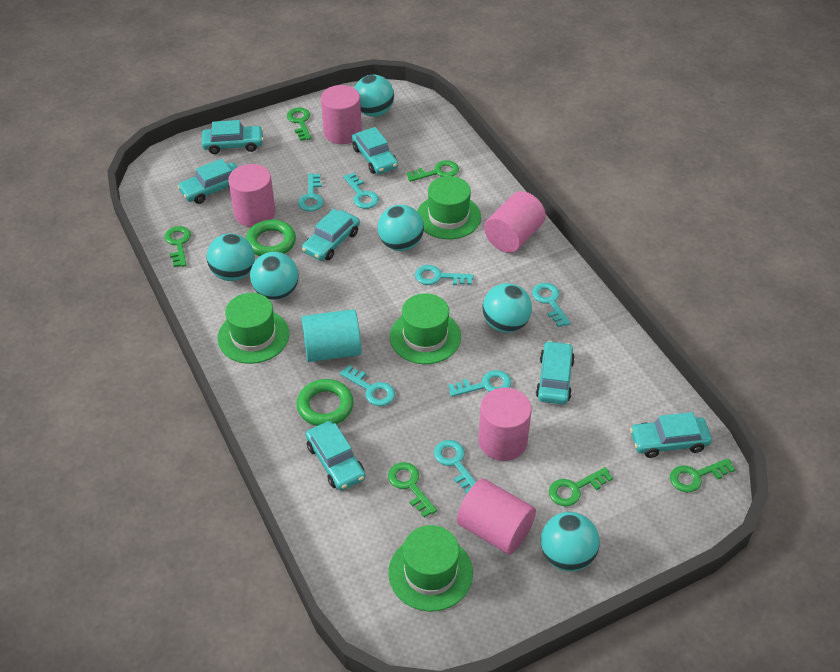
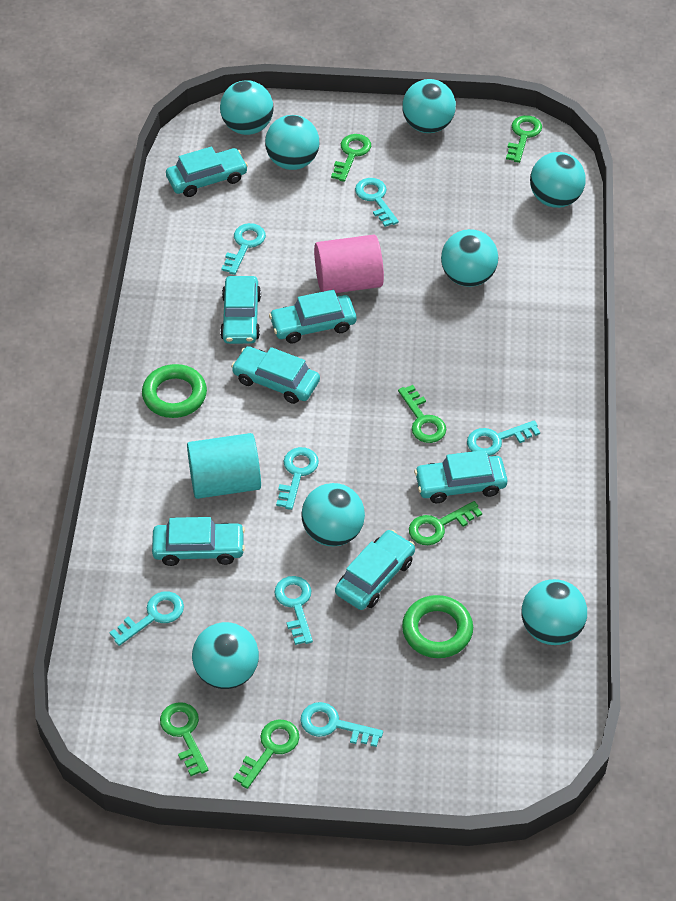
green hat: 4 -> 0
pink cylinder: 5 -> 1
turquoise ball: 6 -> 8

